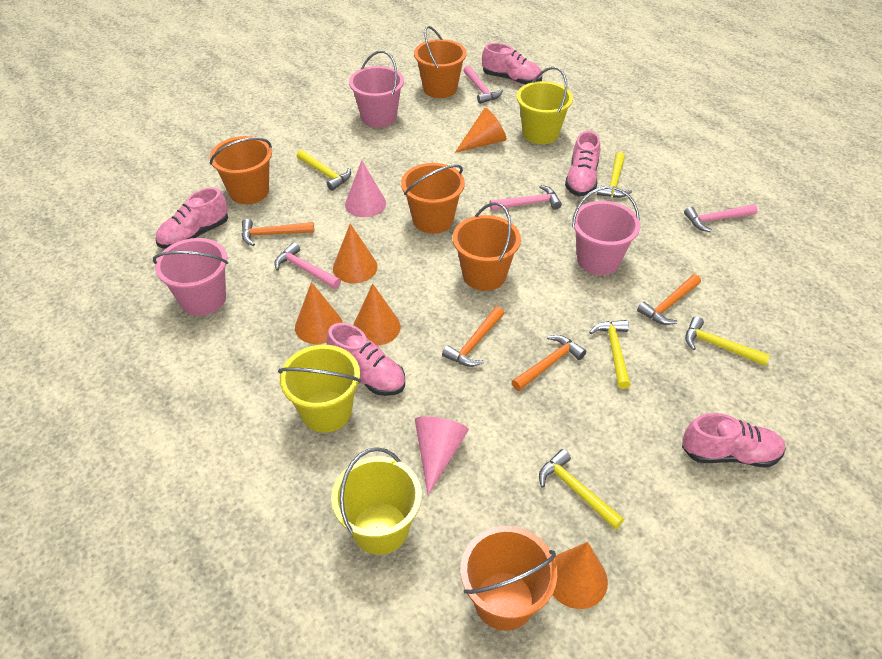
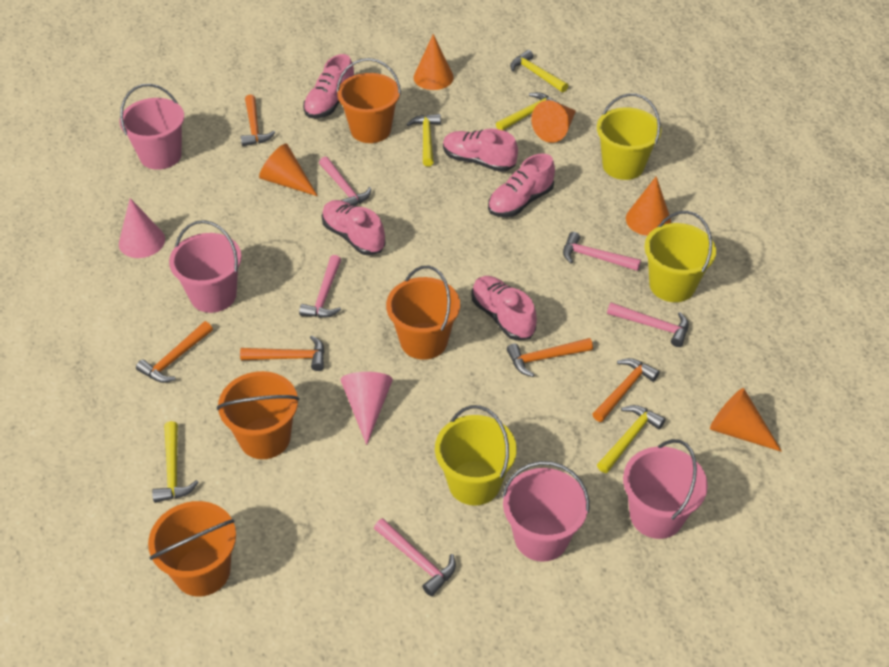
orange bucket: 5 -> 4
orange hammer: 4 -> 5
pink bucket: 3 -> 4
pink hammer: 4 -> 5

